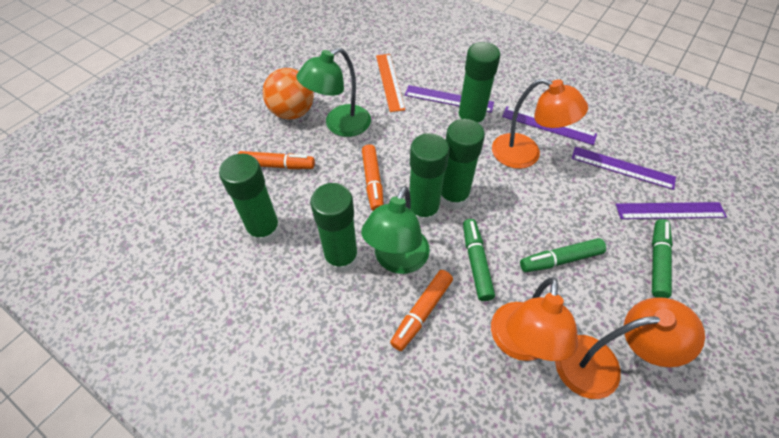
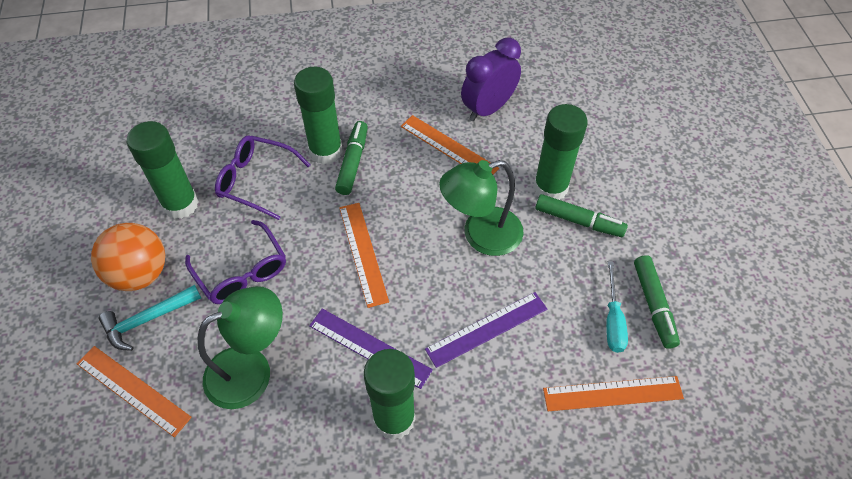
green glue stick: 5 -> 4
orange lamp: 3 -> 0
orange marker: 3 -> 0
orange ruler: 1 -> 4
purple clock: 0 -> 1
purple glasses: 0 -> 2
purple ruler: 4 -> 2
turquoise hammer: 0 -> 1
turquoise screwdriver: 0 -> 1

